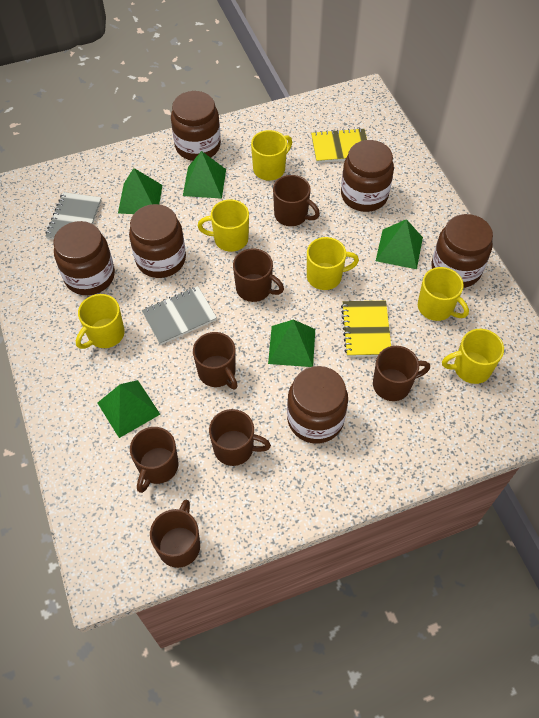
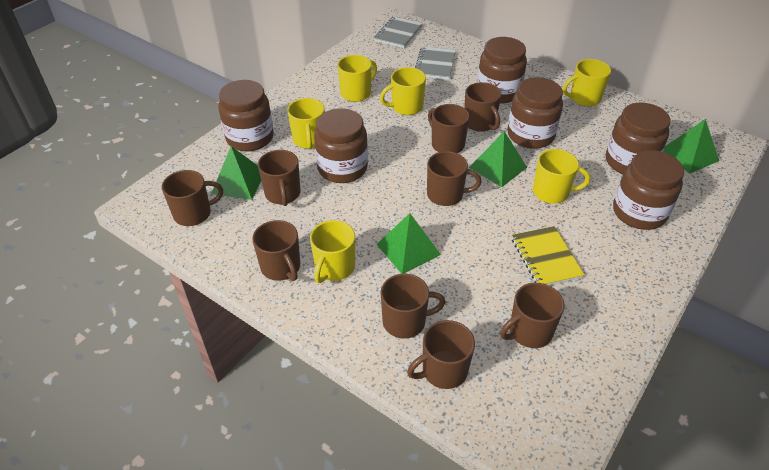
brown mug: 7 -> 9
green pyramid: 5 -> 4
yellow notebook: 2 -> 1

